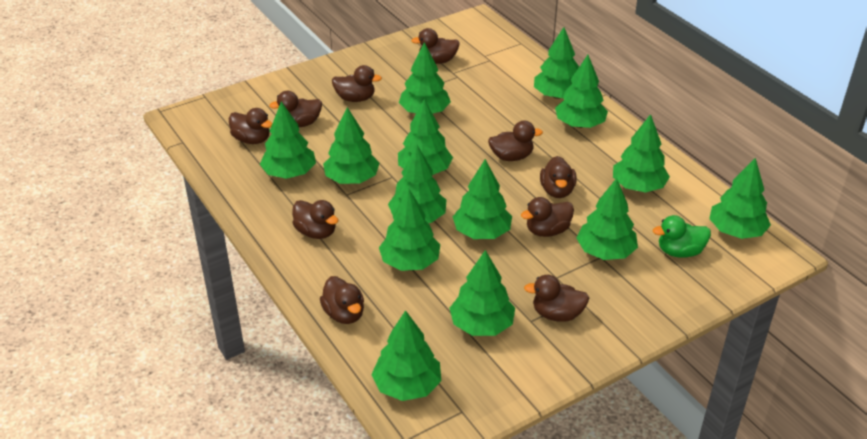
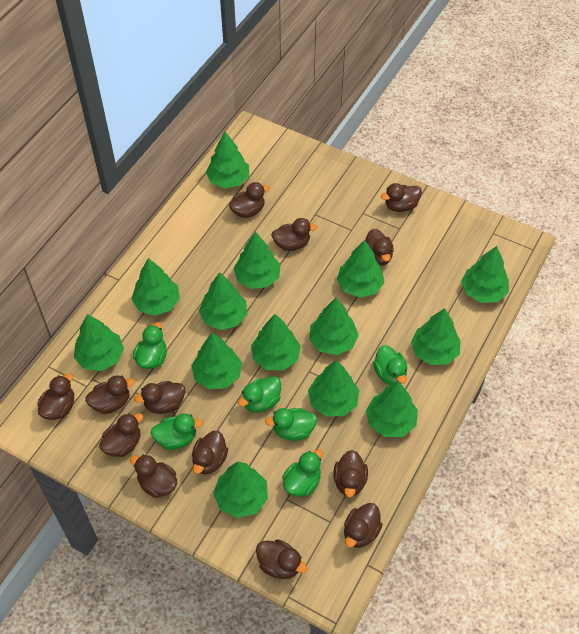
brown duck: 10 -> 13
green duck: 1 -> 6

